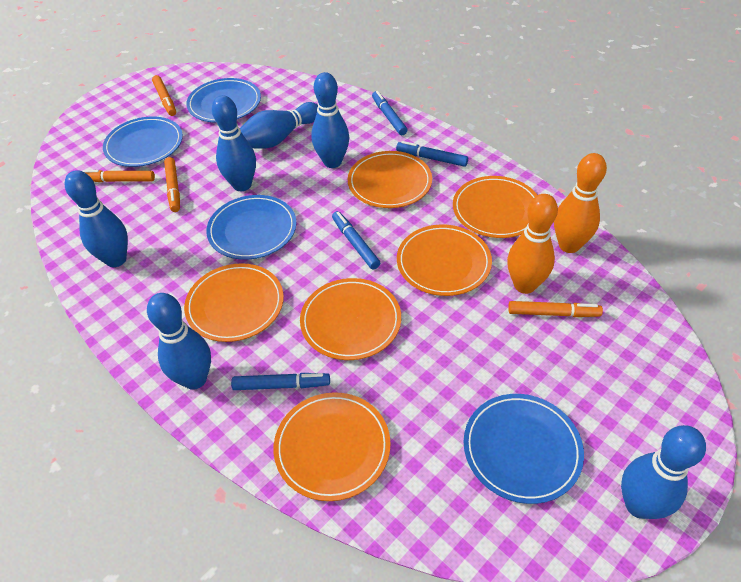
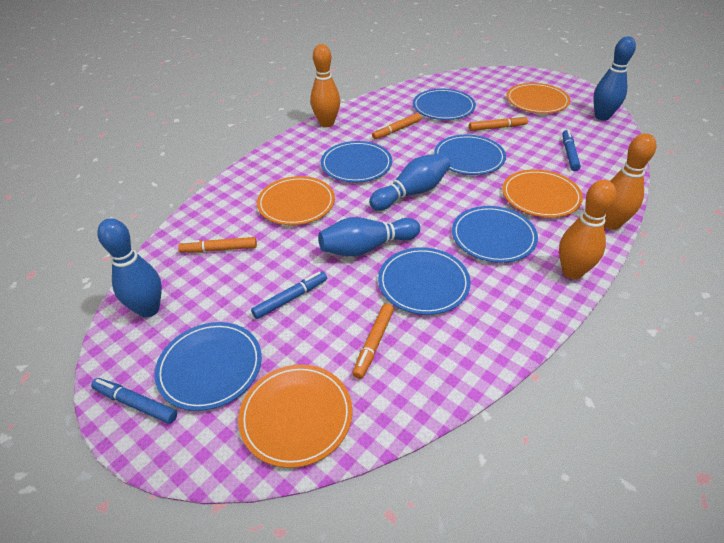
blue bowling pin: 6 -> 4
blue marker: 4 -> 3
blue plate: 4 -> 6
orange bowling pin: 2 -> 3
orange plate: 6 -> 4

